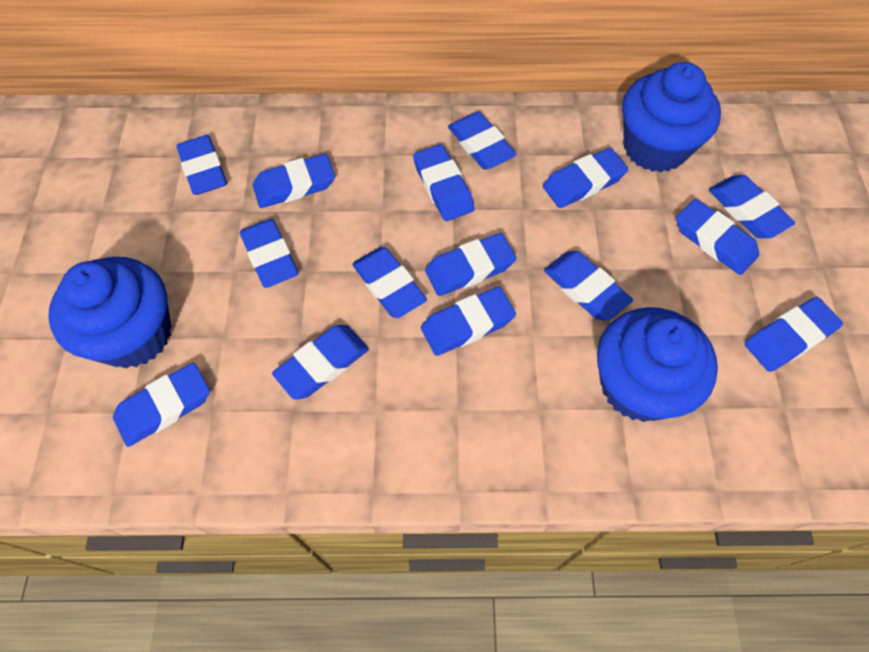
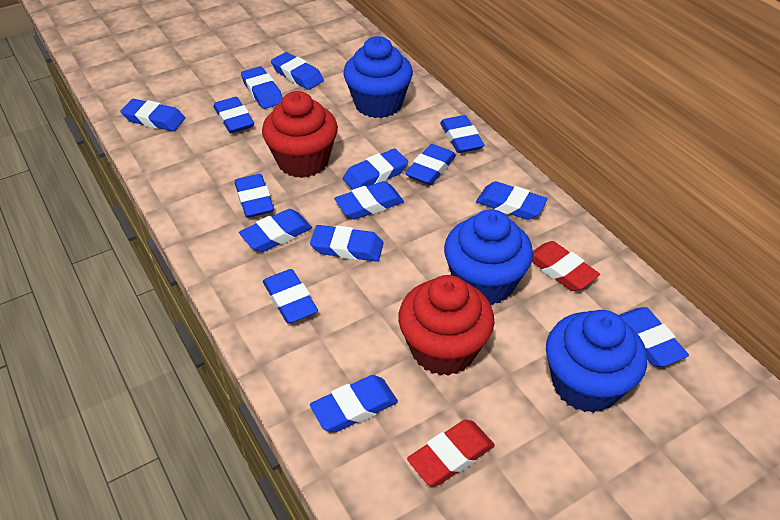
red cupcake: 0 -> 2
red eraser: 0 -> 2

